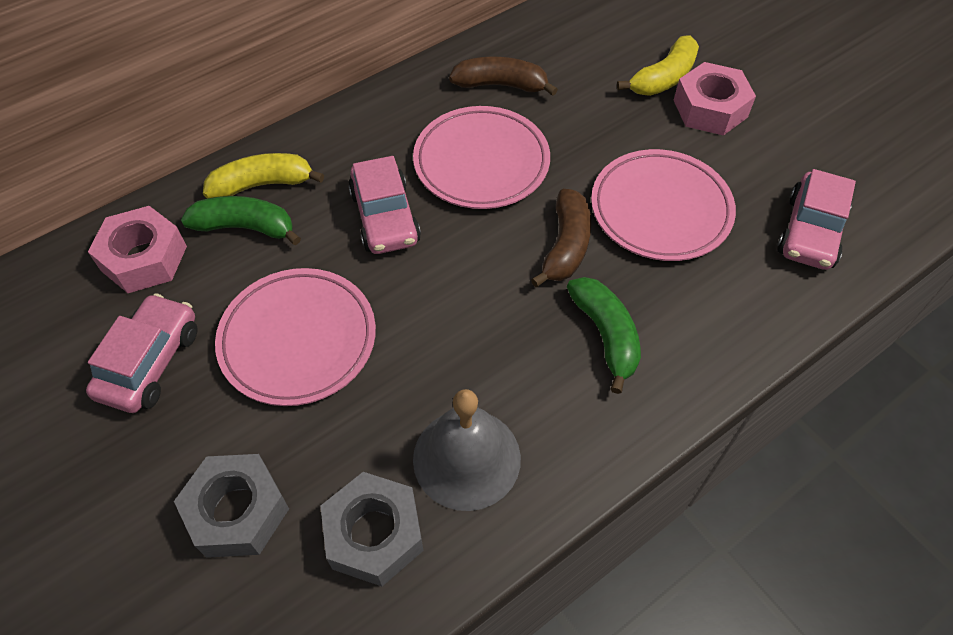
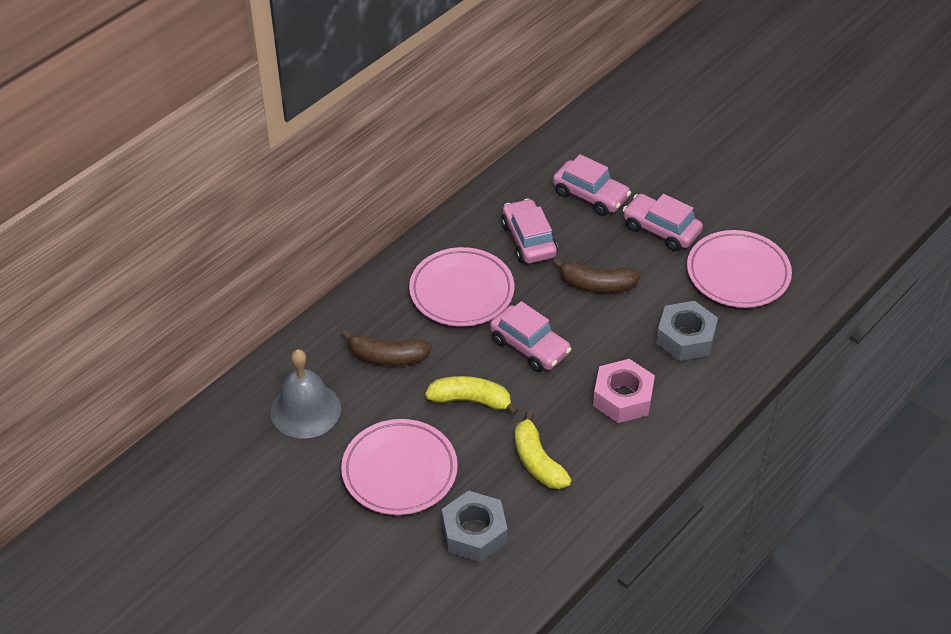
green banana: 2 -> 0
pink car: 3 -> 4
pink nut: 2 -> 1

